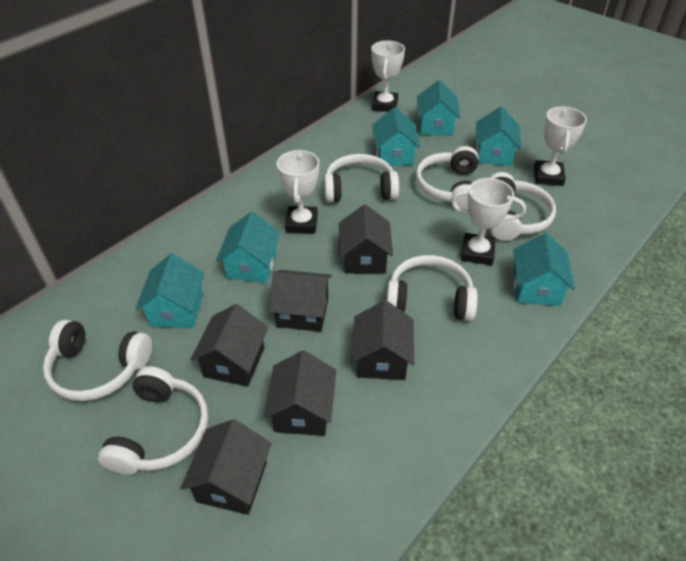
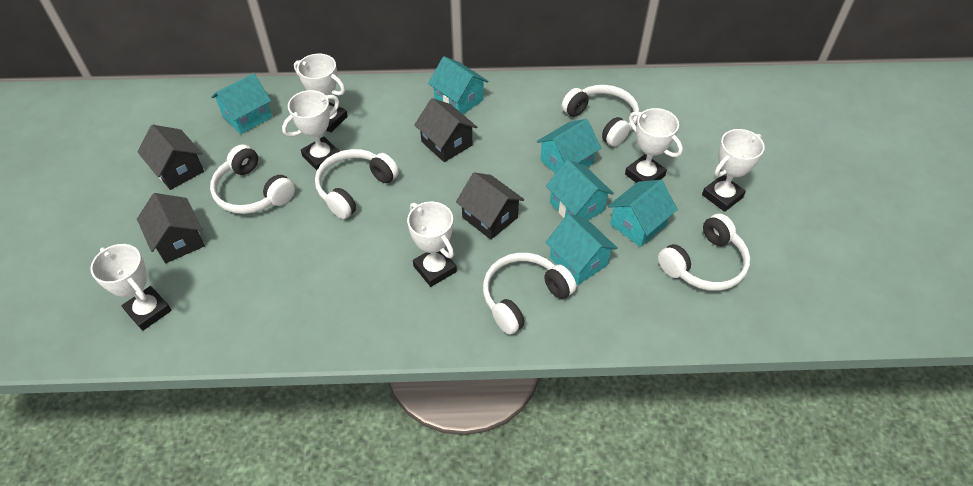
black house: 6 -> 4
white headphones: 6 -> 5
white trophy: 4 -> 6

